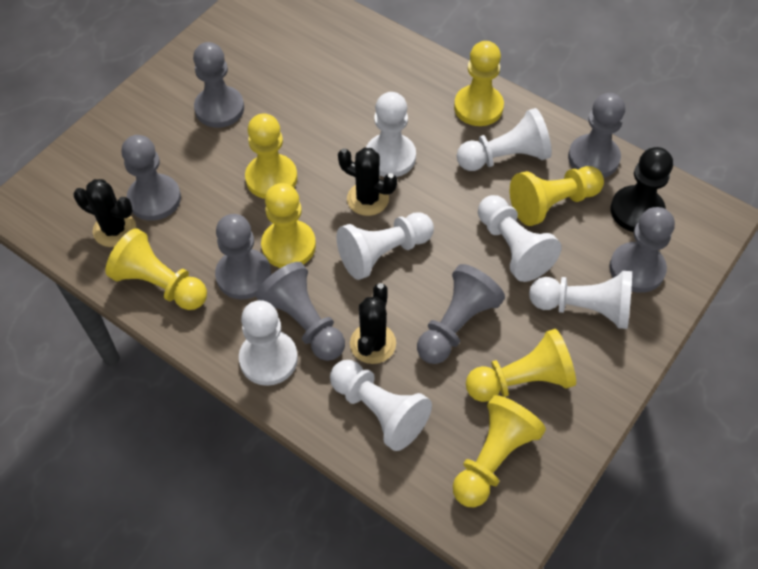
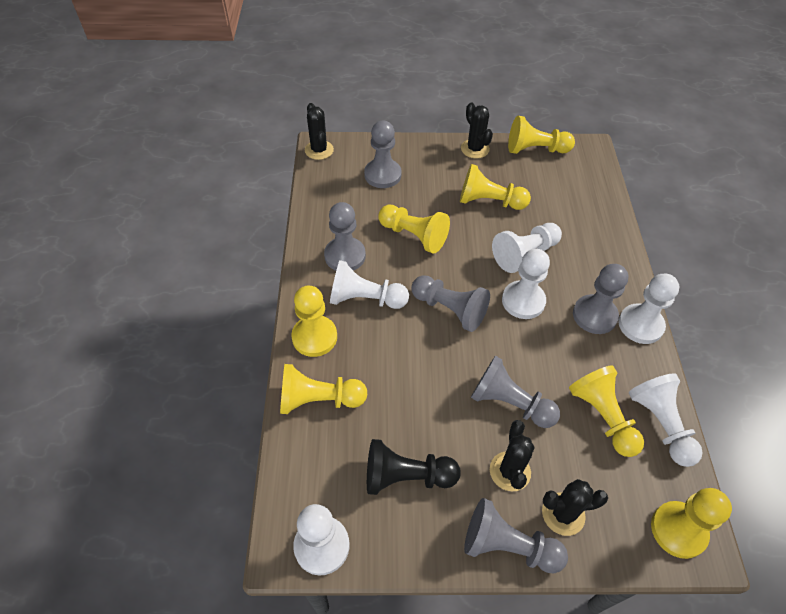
black cactus: 3 -> 4
grey pawn: 7 -> 6
white pawn: 7 -> 6

